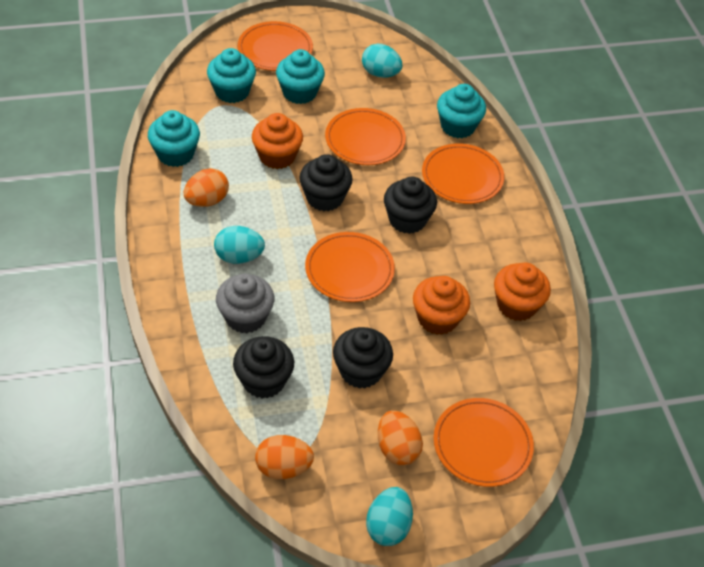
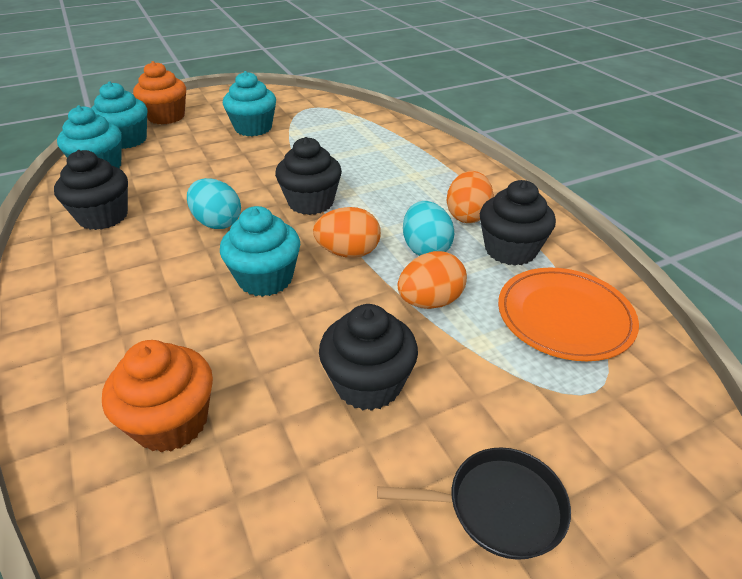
black pan: 0 -> 1
grey cupcake: 1 -> 0
orange cupcake: 3 -> 2
orange plate: 5 -> 1
turquoise egg: 3 -> 2

